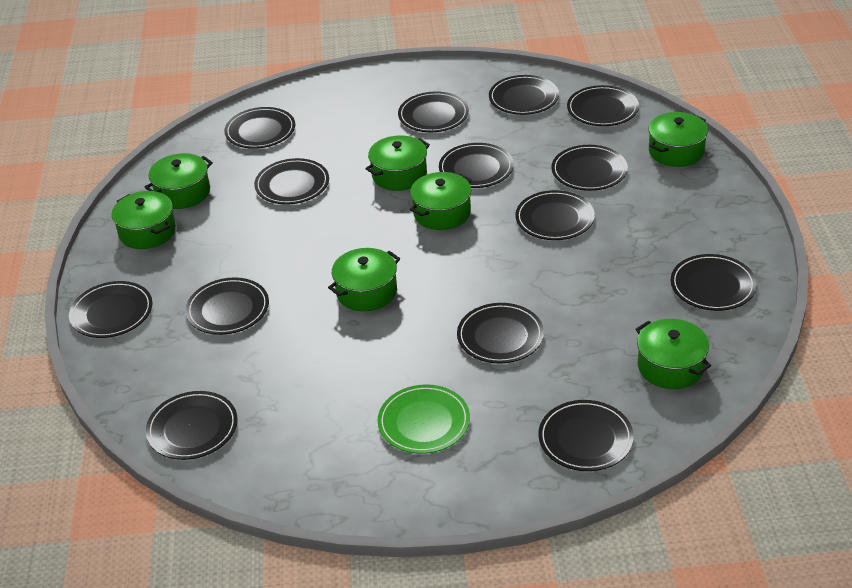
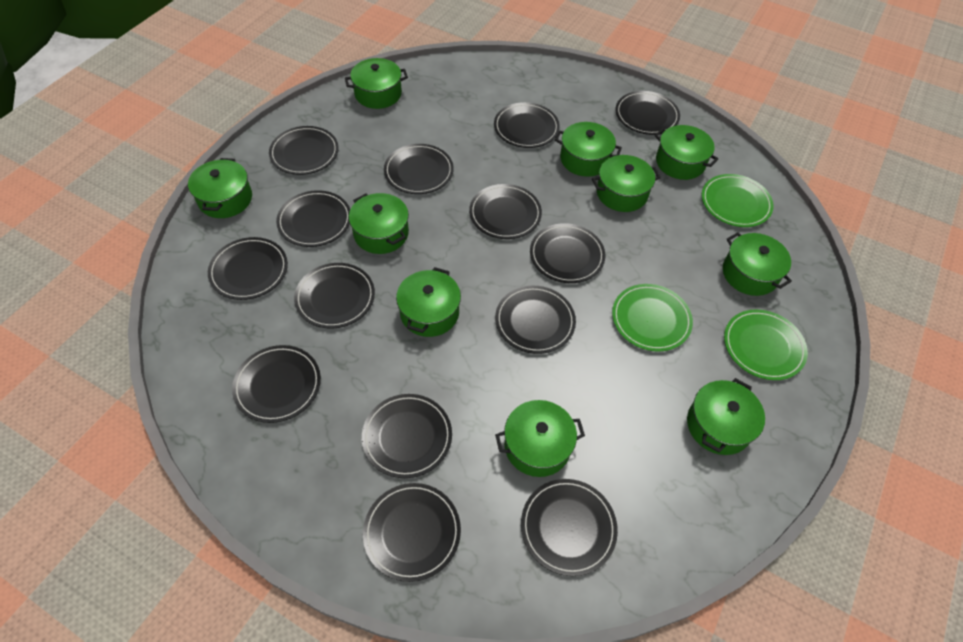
green plate: 1 -> 3
green pot: 7 -> 10

